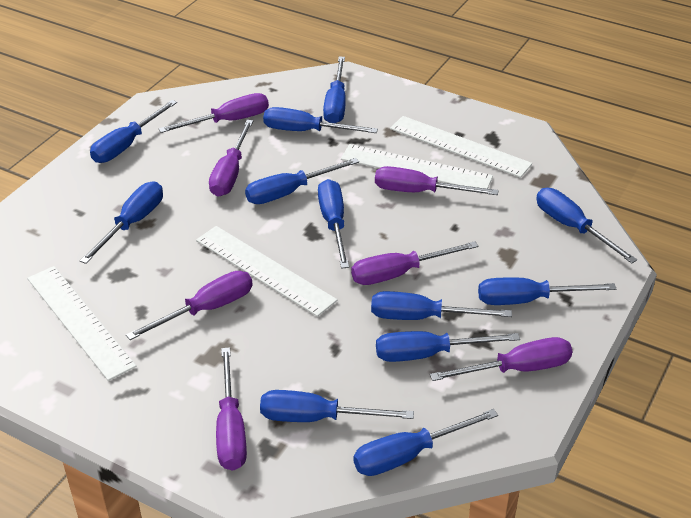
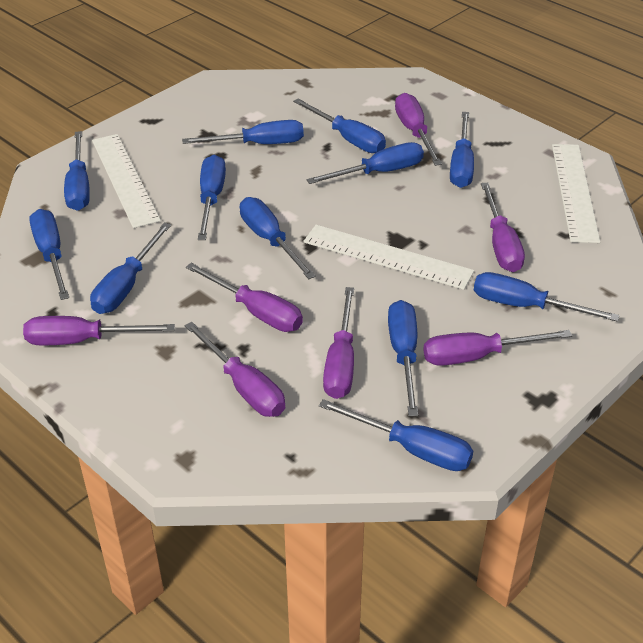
white ruler: 4 -> 3

